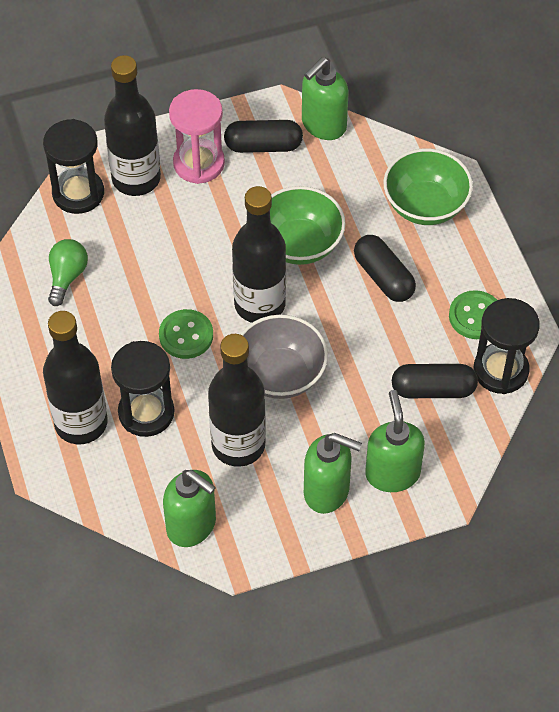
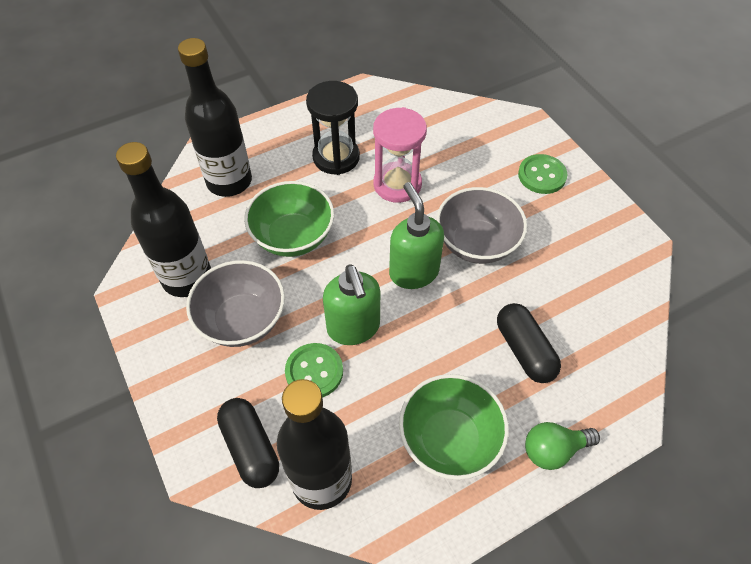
black bottle: 4 -> 3
black capsule: 3 -> 2
black hourglass: 3 -> 1
green soap dispenser: 4 -> 2
grey bowl: 1 -> 2

